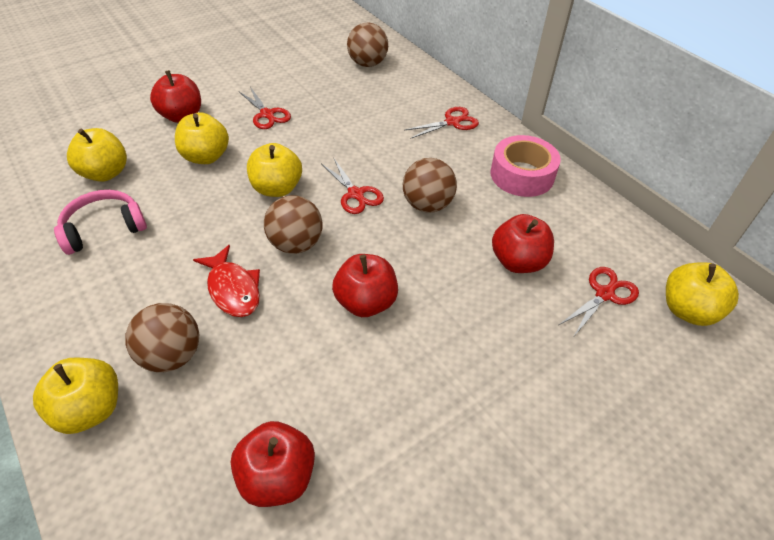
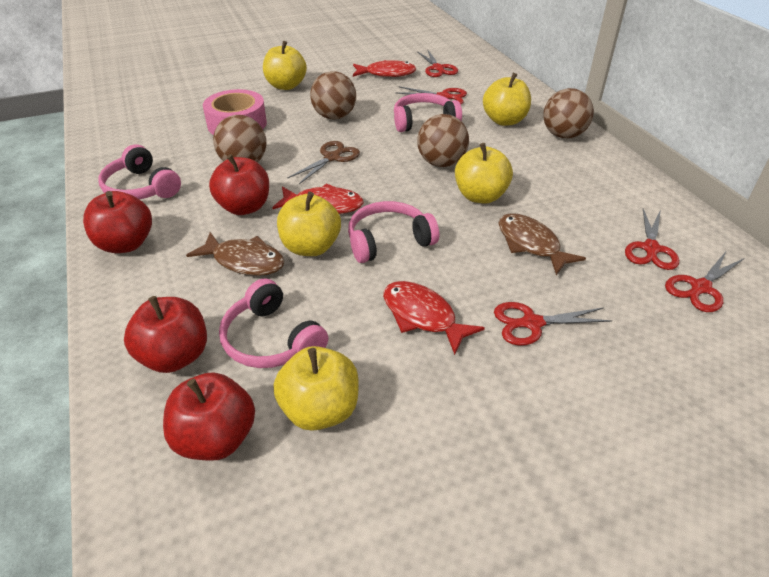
brown fish: 0 -> 2
brown scissors: 0 -> 1
pink headphones: 1 -> 4
red fish: 1 -> 3
red scissors: 4 -> 5

